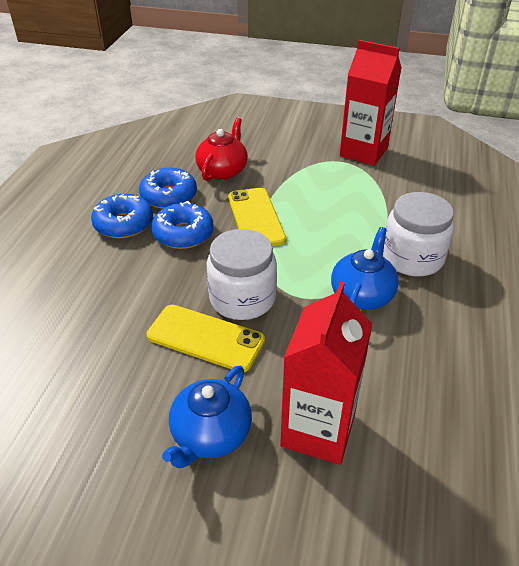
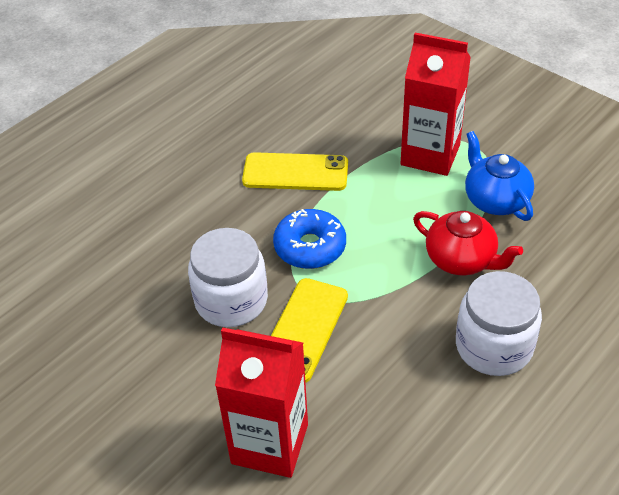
blue donut: 3 -> 1
blue teapot: 2 -> 1

